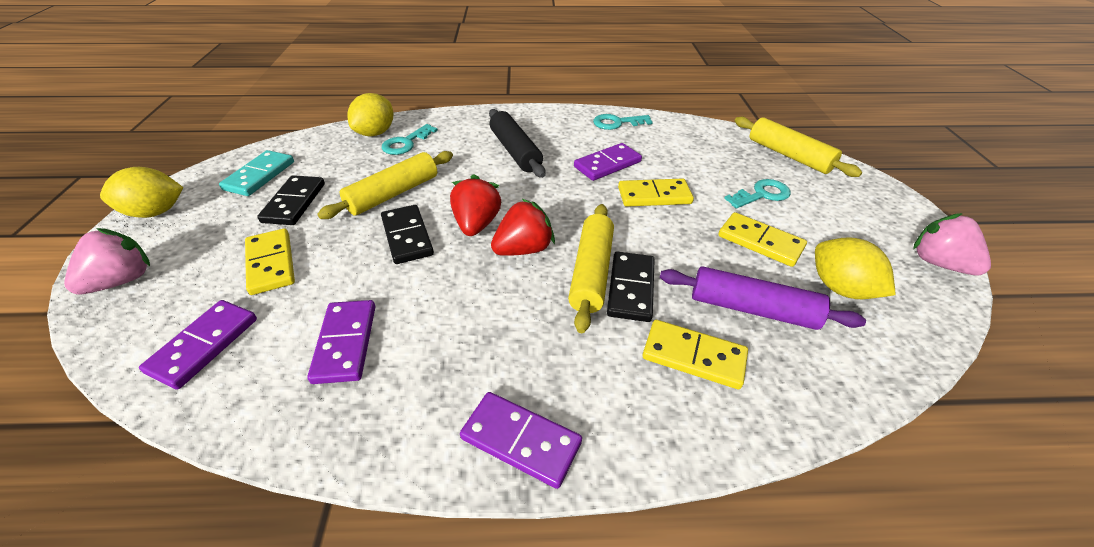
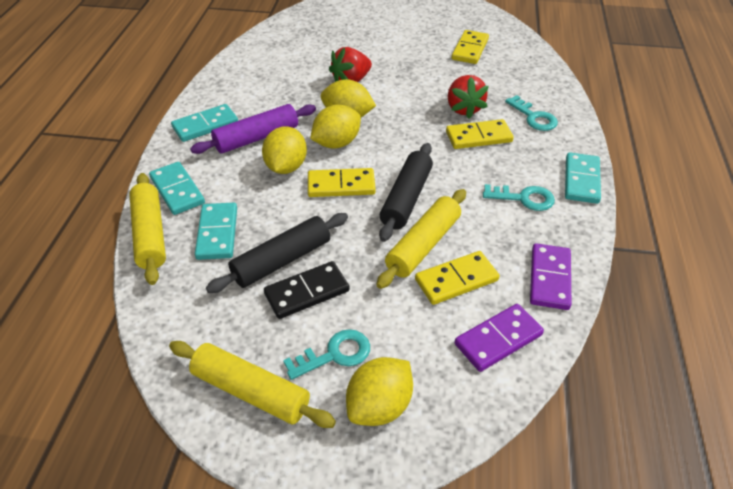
black domino: 3 -> 1
black rolling pin: 1 -> 2
pink strawberry: 2 -> 0
purple domino: 4 -> 2
turquoise domino: 1 -> 4
yellow lemon: 3 -> 4

